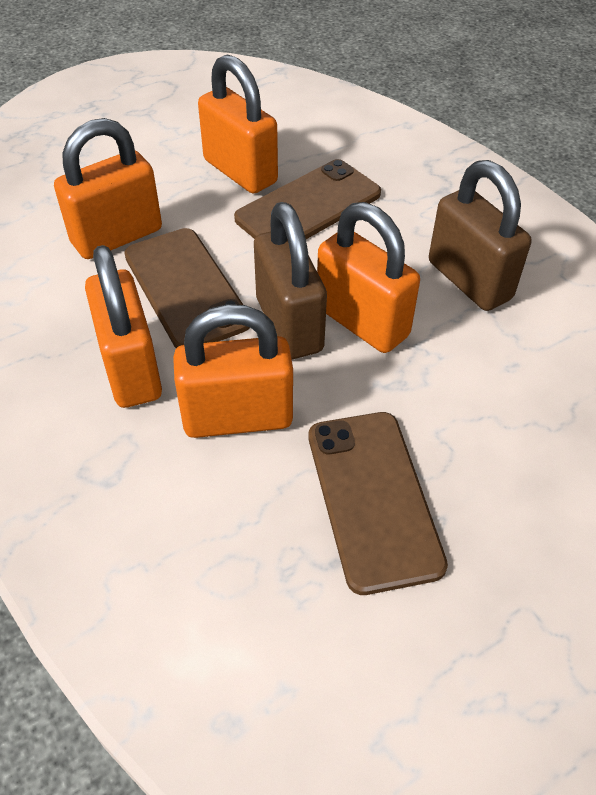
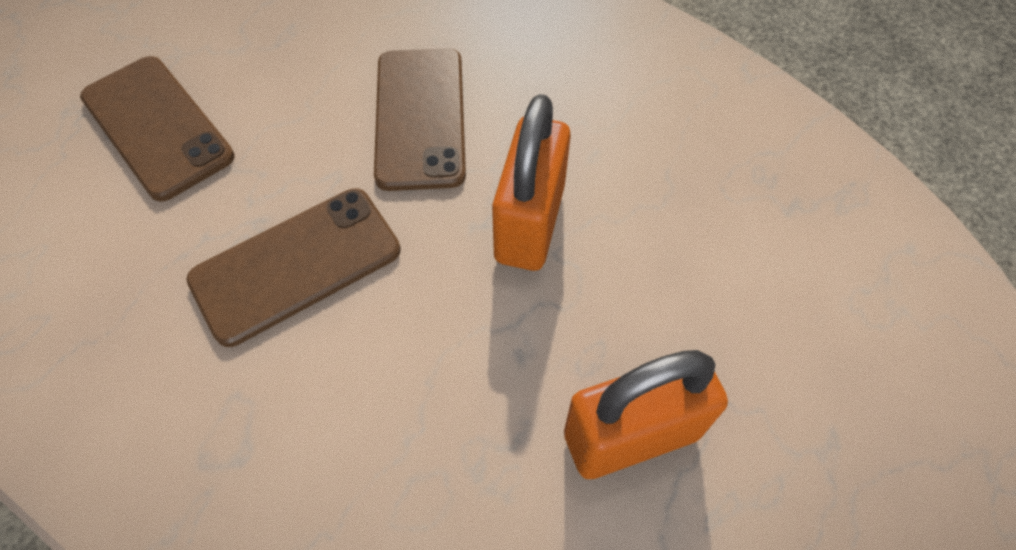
brown padlock: 2 -> 0
orange padlock: 5 -> 2

